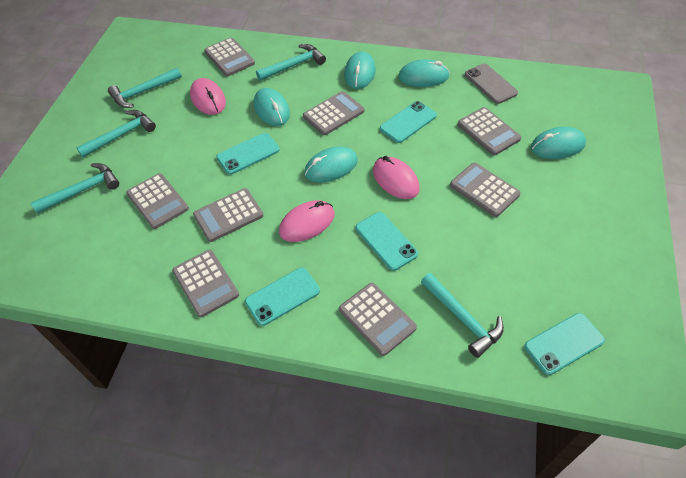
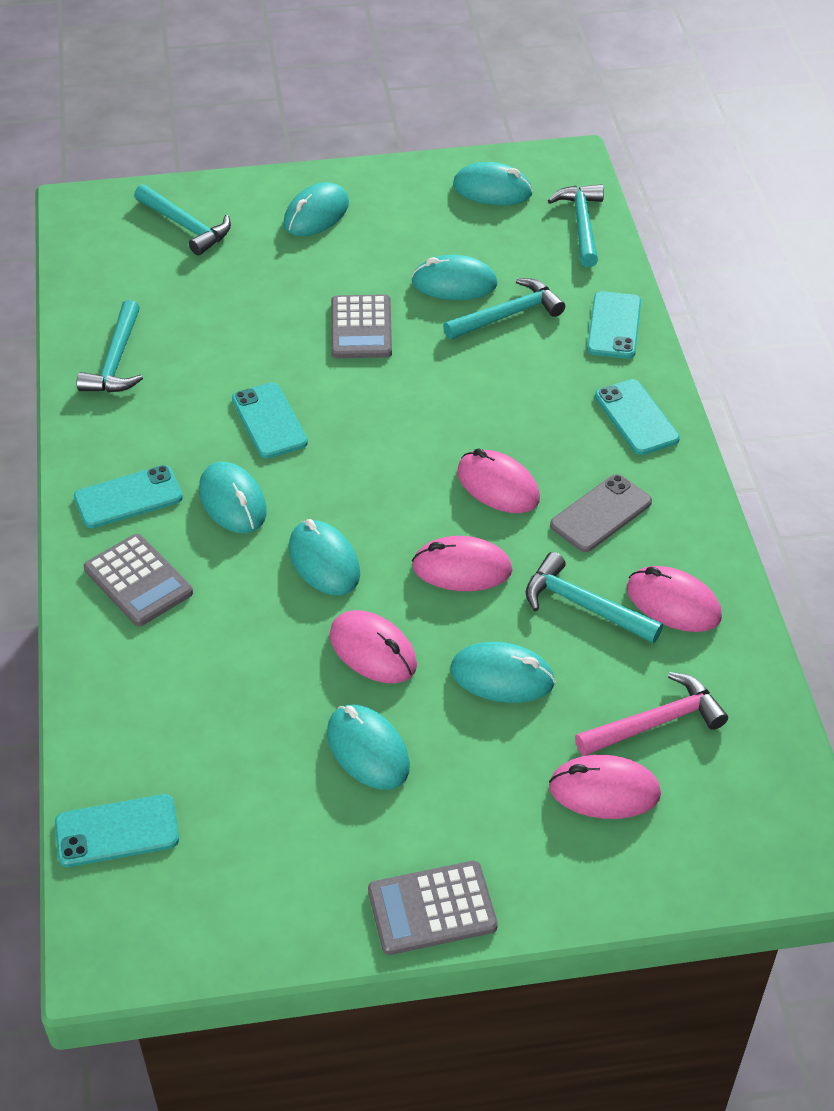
grey calculator: 8 -> 3
pink hammer: 0 -> 1
pink mouse: 3 -> 5
turquoise mouse: 5 -> 7

